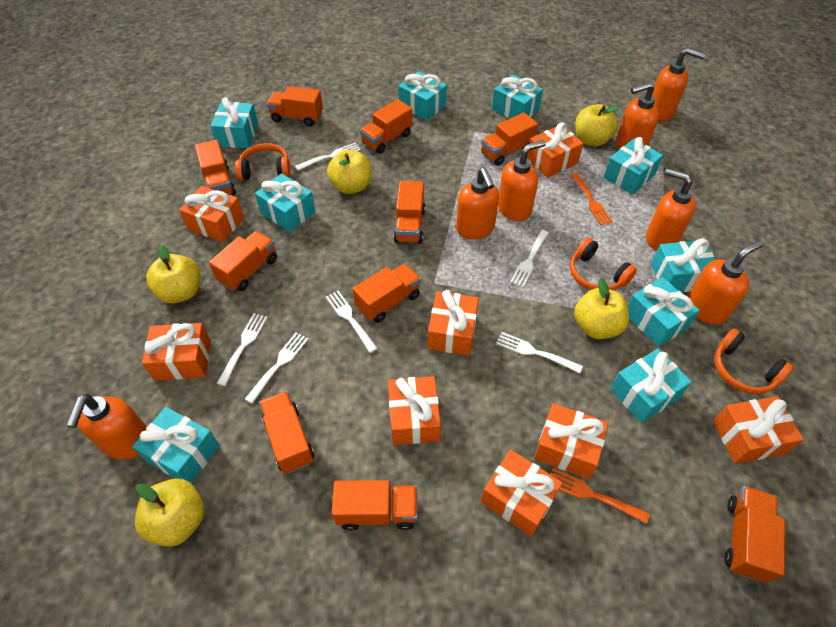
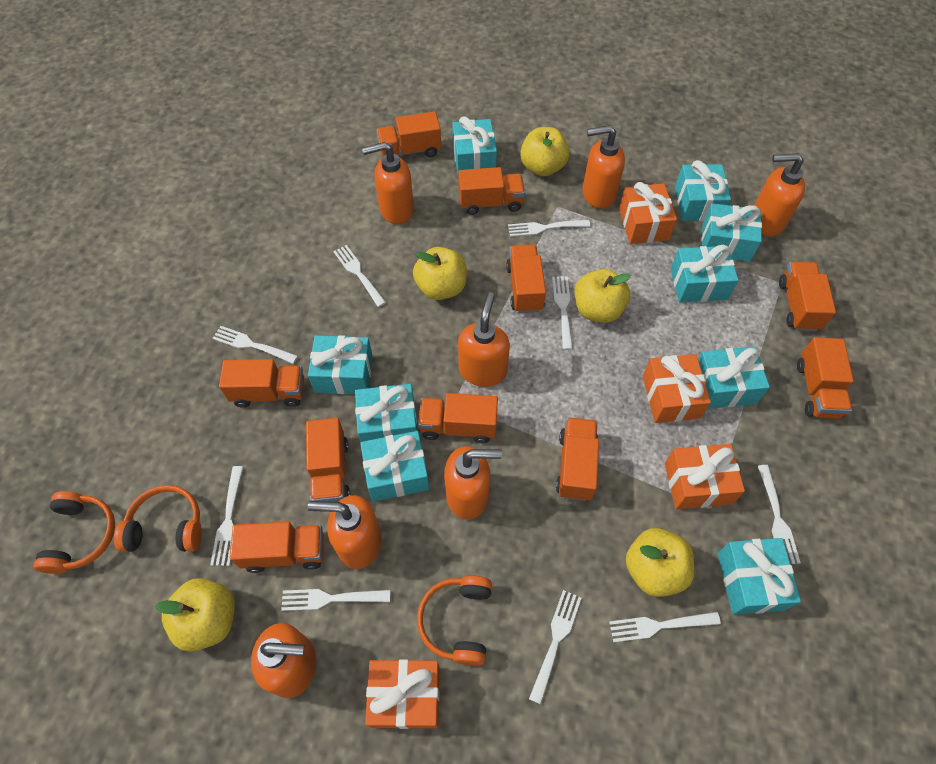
orange fork: 2 -> 0
orange gift: 8 -> 4
white fork: 6 -> 9

